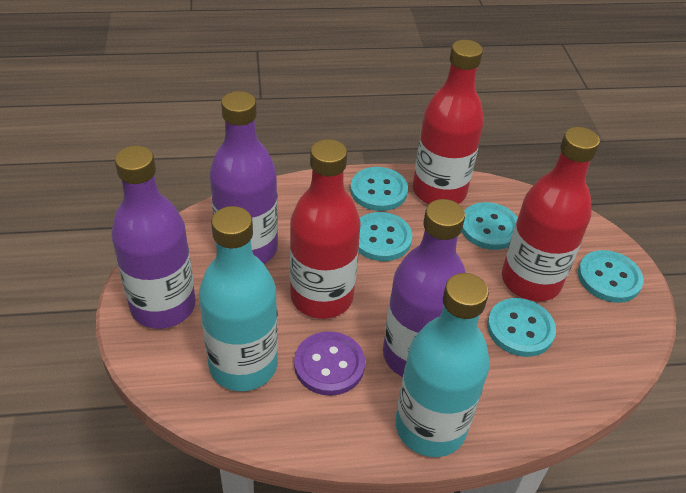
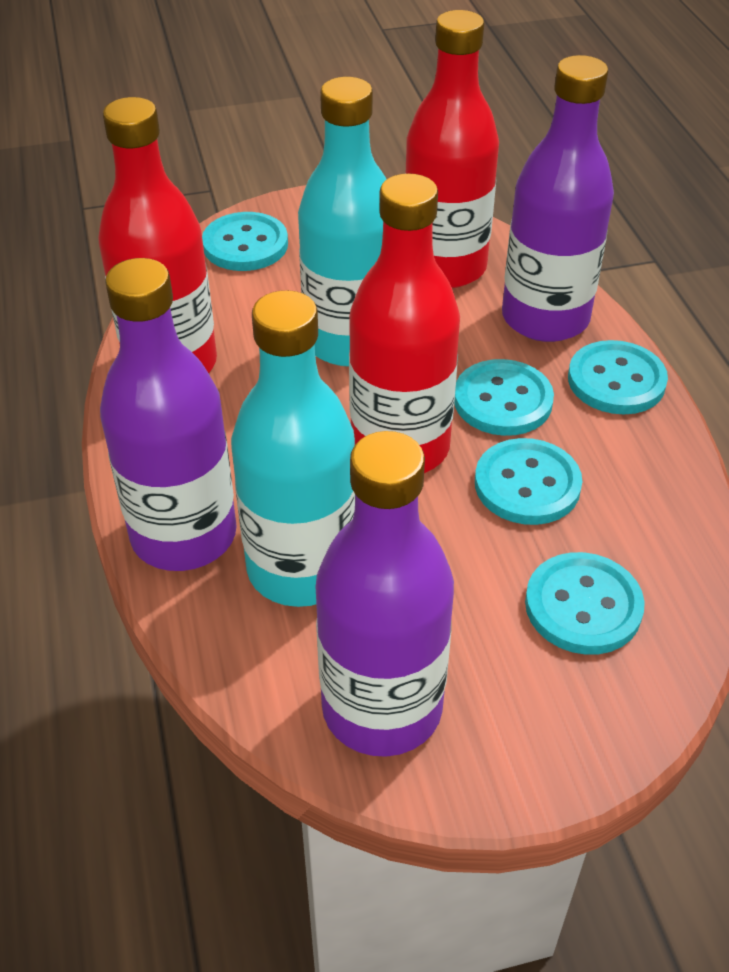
purple button: 1 -> 0

